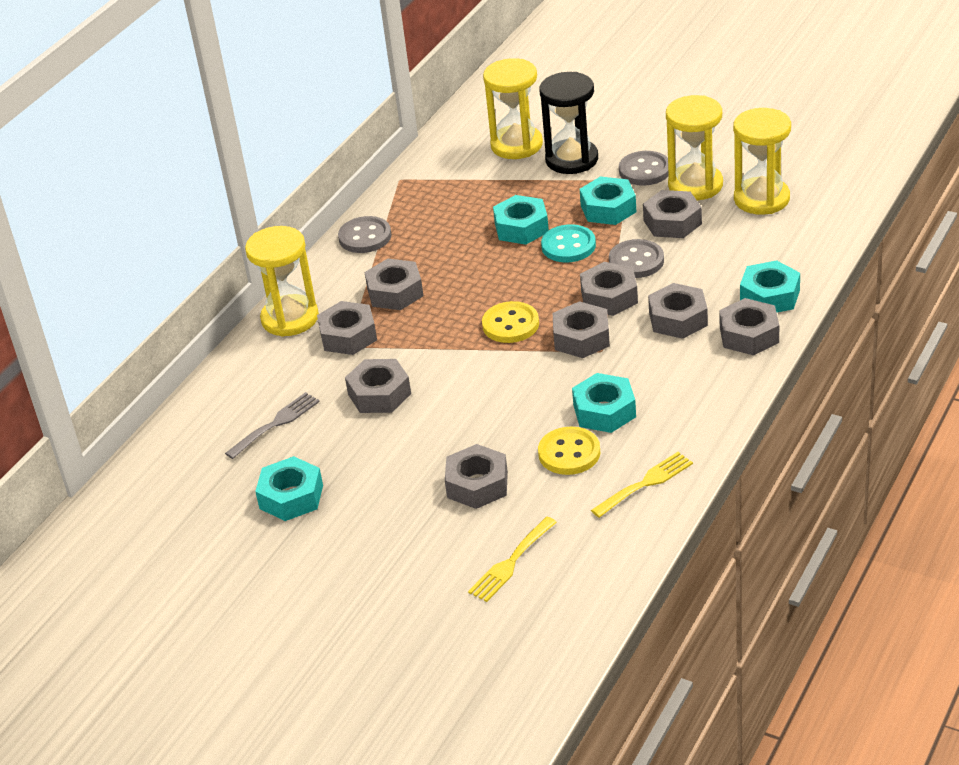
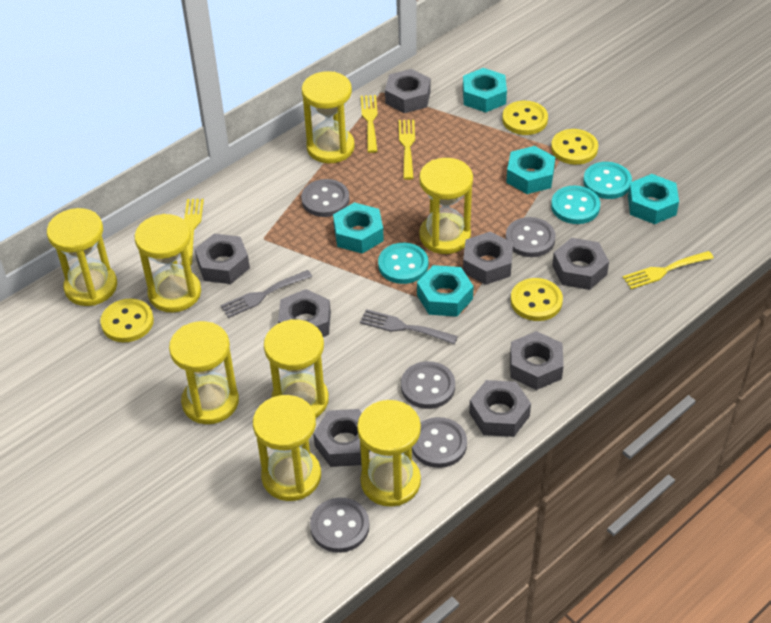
black hourglass: 1 -> 0
grey button: 3 -> 5
grey fork: 1 -> 2
grey nut: 9 -> 8
turquoise button: 1 -> 3
yellow button: 2 -> 4
yellow fork: 2 -> 4
yellow hourglass: 4 -> 8

